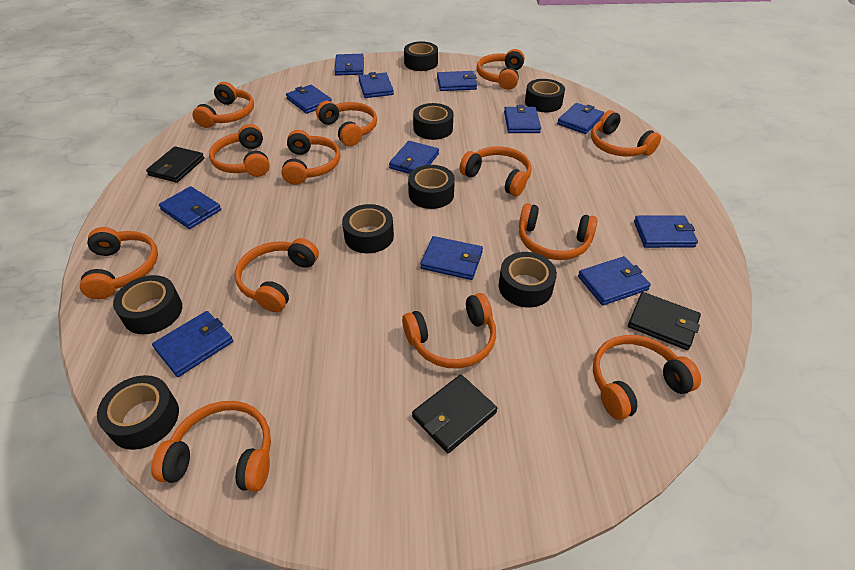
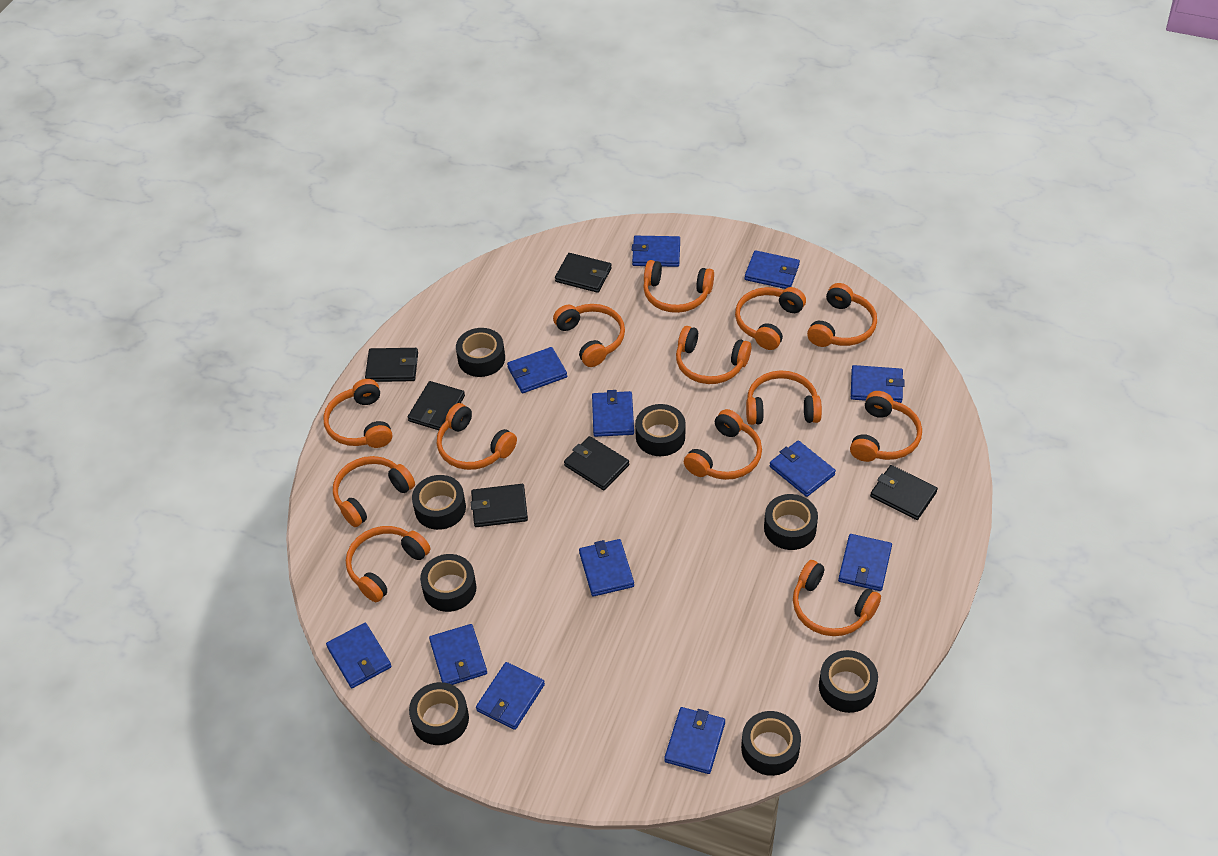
black wallet: 3 -> 6

